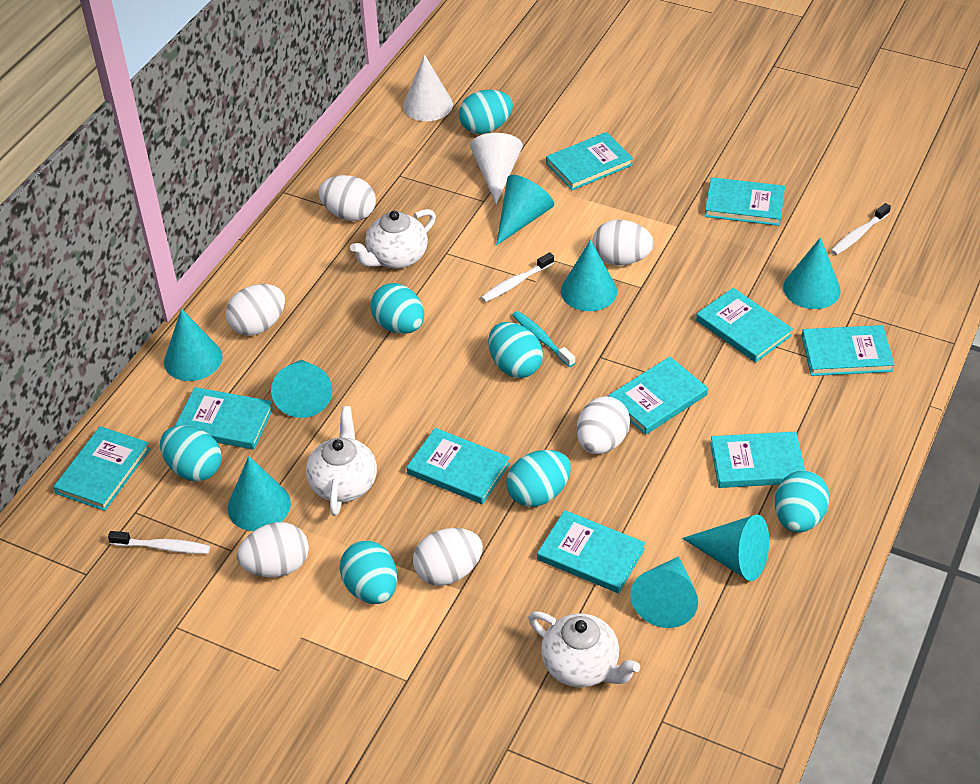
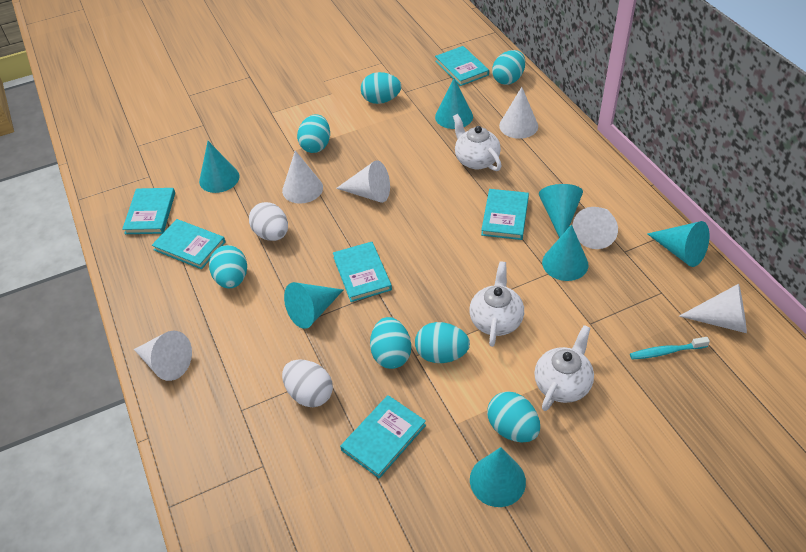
turquoise book: 10 -> 6
turquoise cone: 8 -> 7
white cone: 2 -> 6
white egg: 6 -> 2
white toothbrush: 3 -> 0

